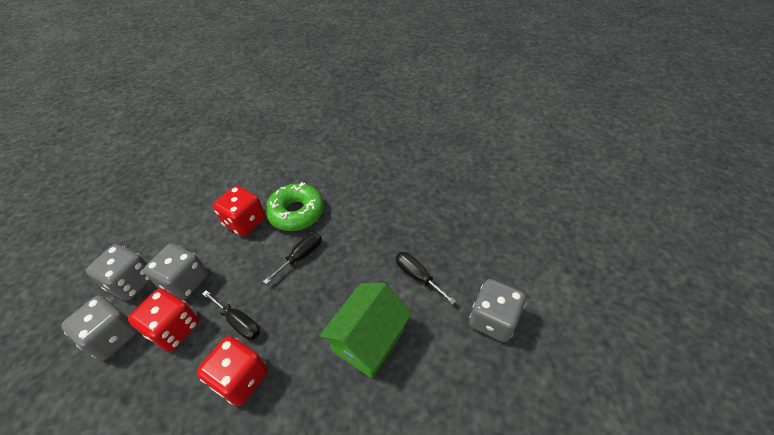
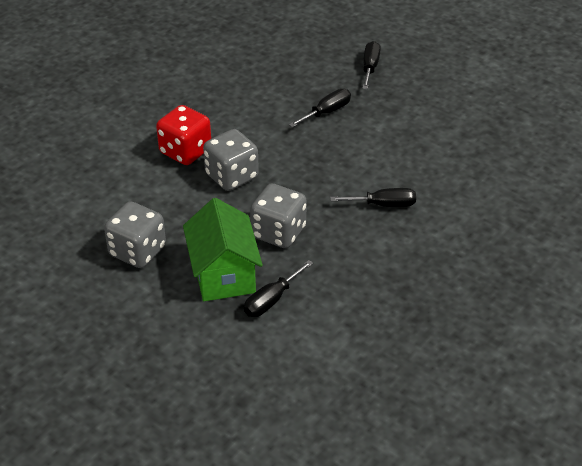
black screwdriver: 3 -> 4
green donut: 1 -> 0
grey dice: 4 -> 3
red dice: 3 -> 1

